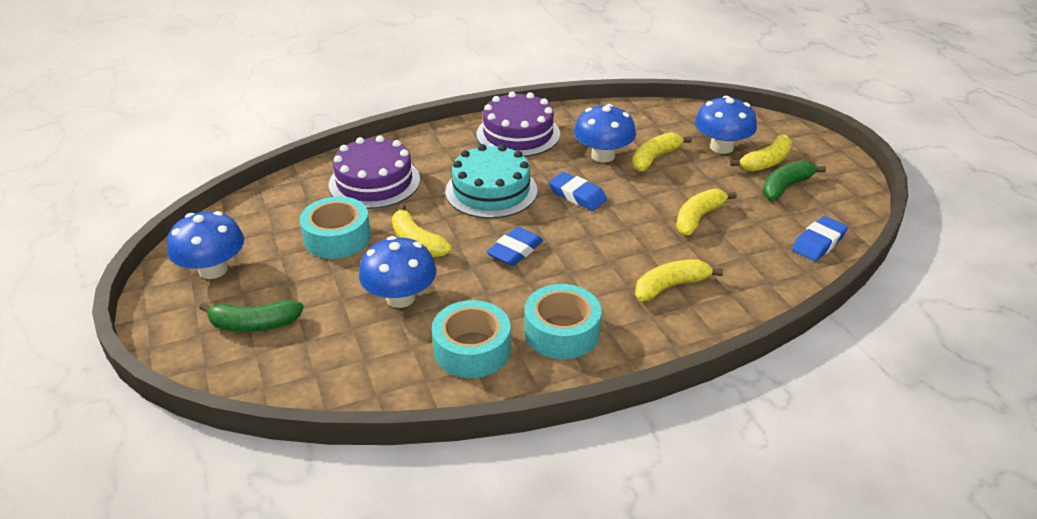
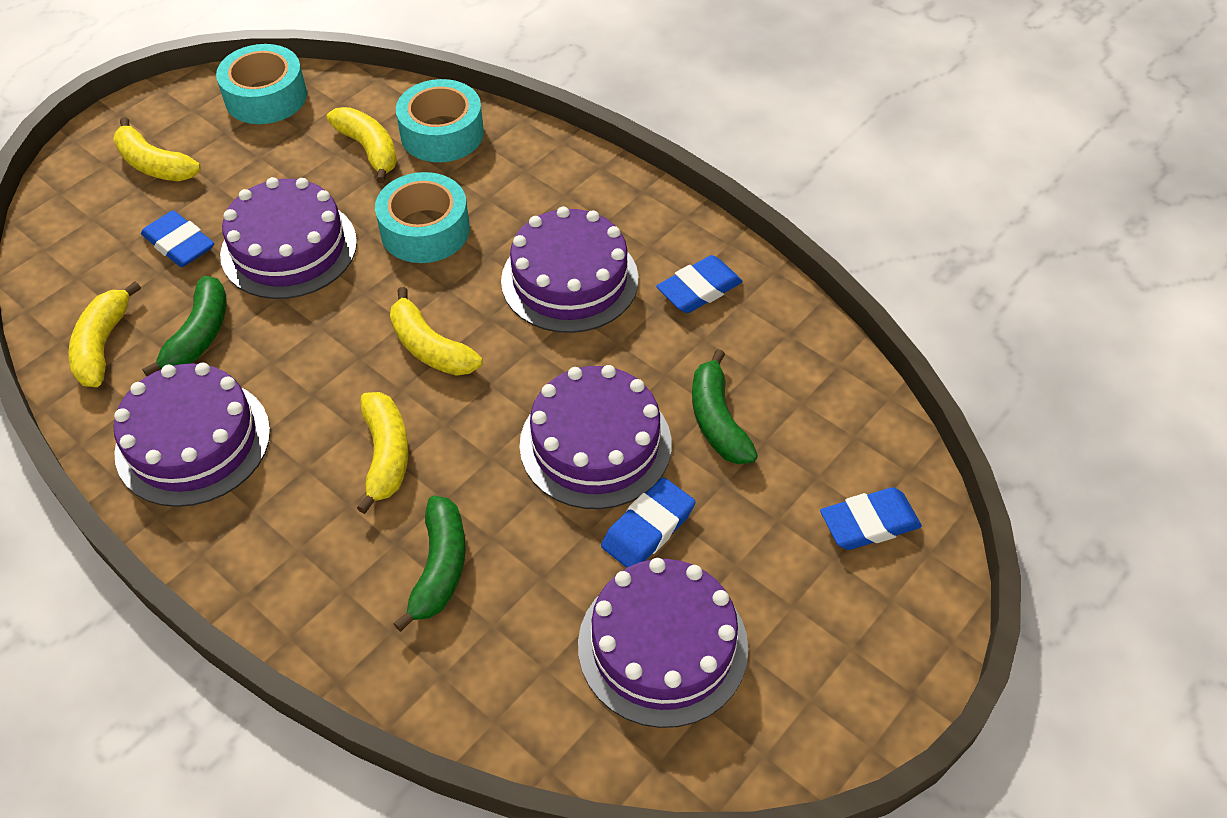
blue eraser: 3 -> 4
blue mushroom: 4 -> 0
green banana: 2 -> 3
purple cake: 2 -> 5
turquoise cake: 1 -> 0

